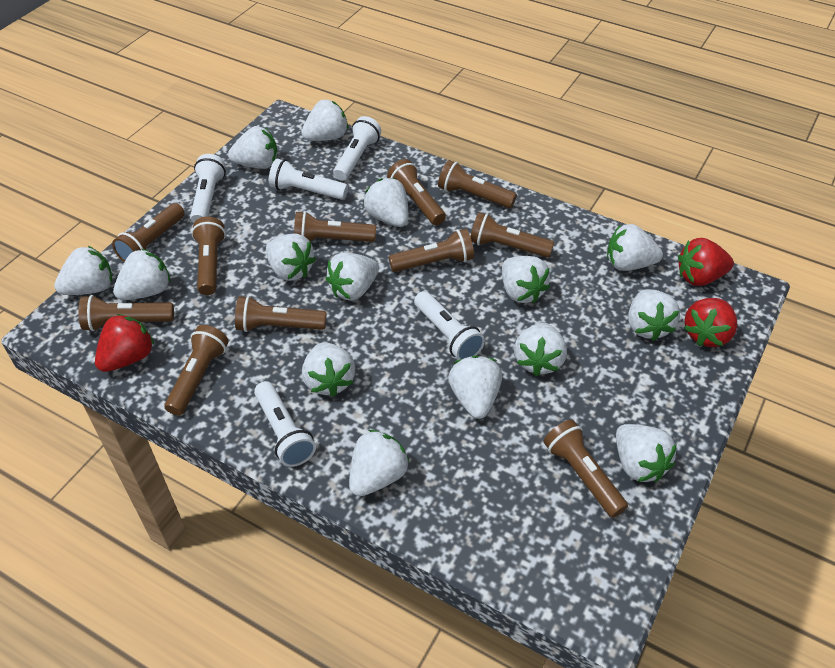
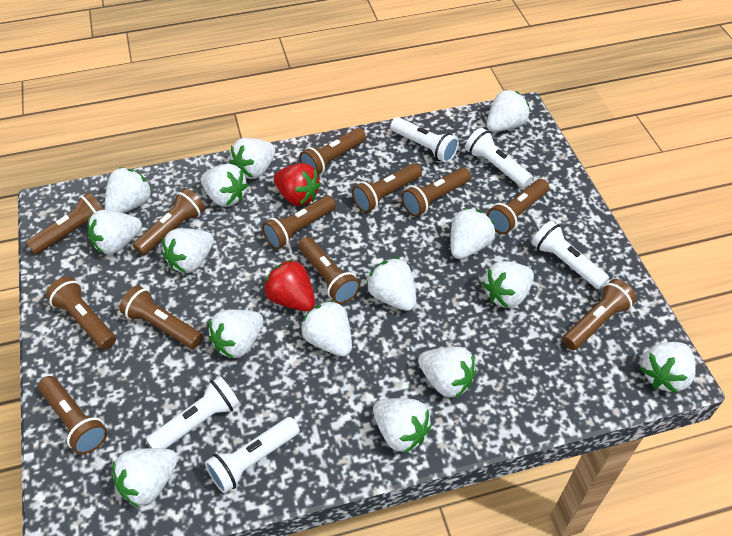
brown flashlight: 11 -> 12
red strawberry: 3 -> 2

